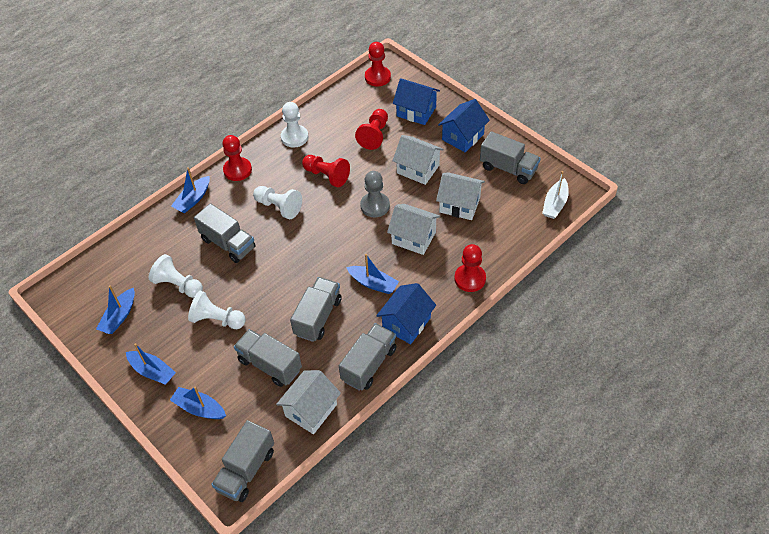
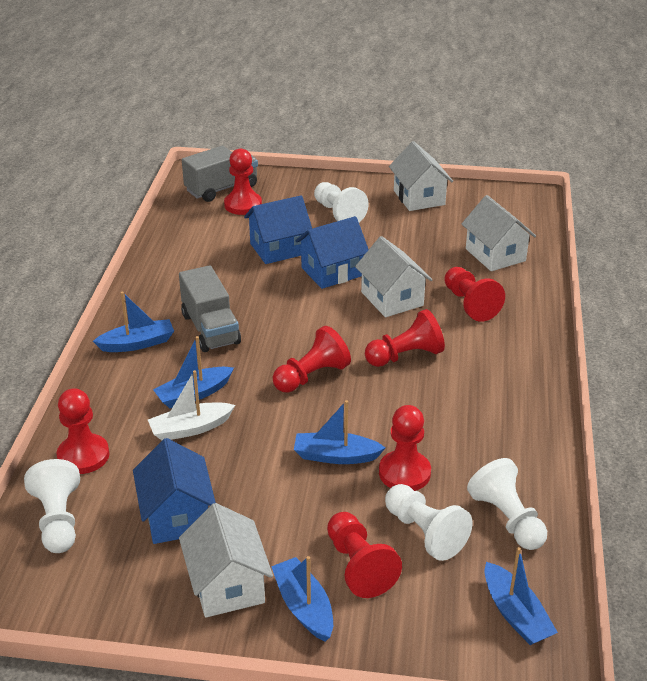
grey pawn: 1 -> 0
grey truck: 6 -> 2
red pawn: 5 -> 7

